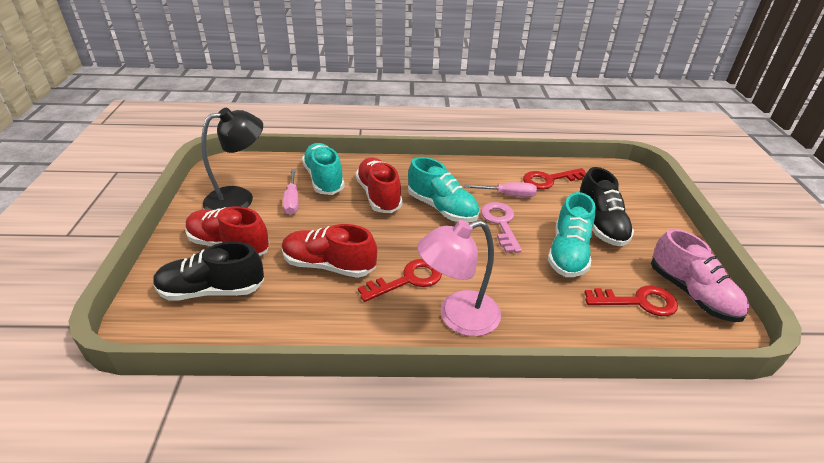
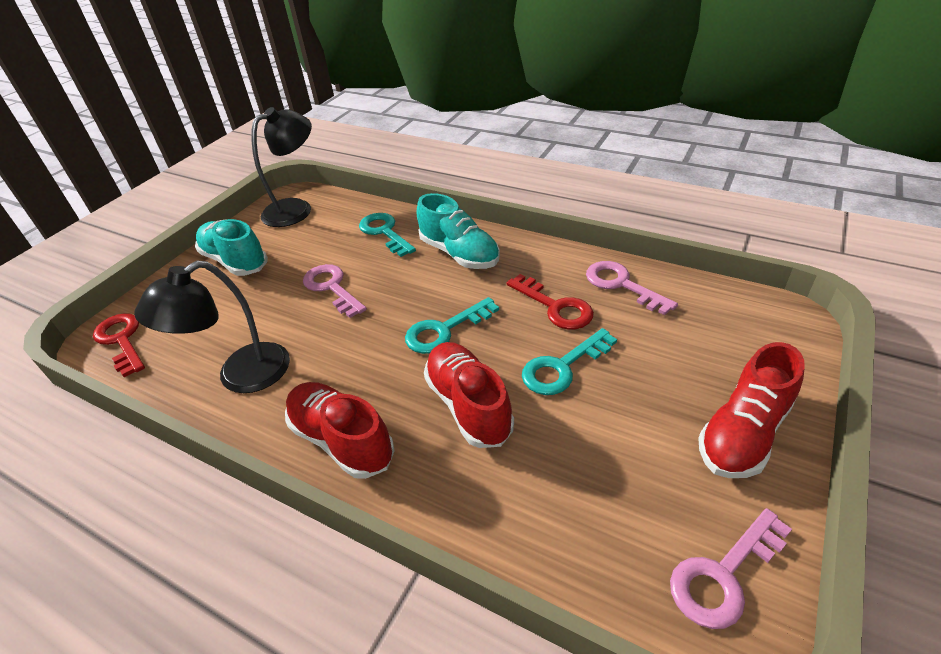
black lamp: 1 -> 2
black shoe: 2 -> 0
pink key: 1 -> 3
pink lamp: 1 -> 0
pink screwdriver: 2 -> 0
pink shoe: 1 -> 0
red key: 3 -> 2
turquoise key: 0 -> 3
turquoise shoe: 3 -> 2

